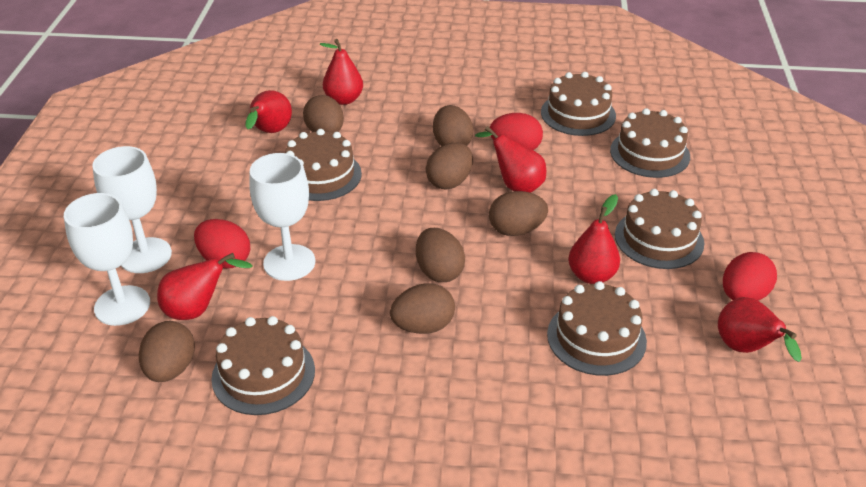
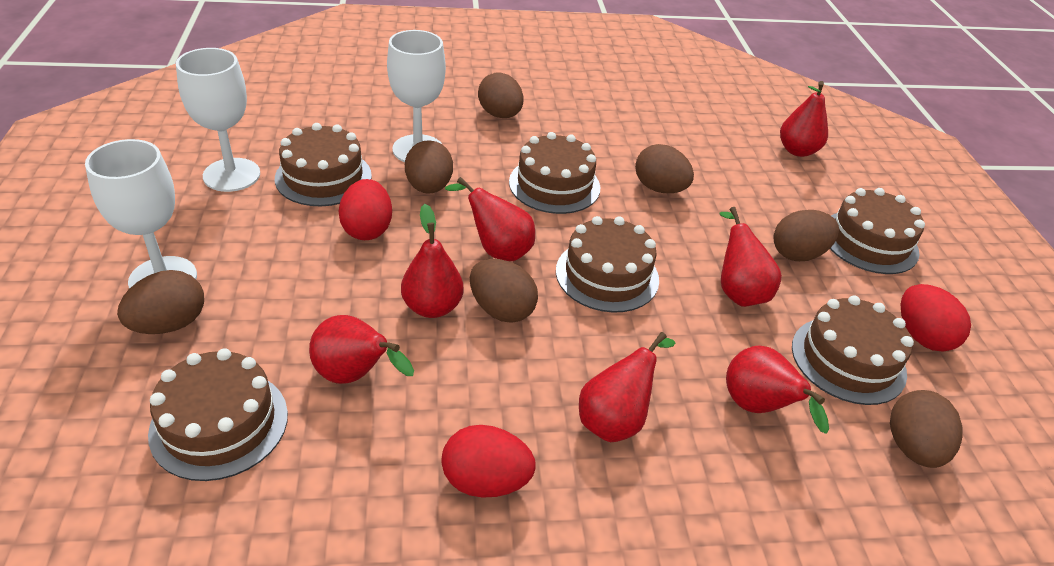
red pear: 6 -> 7

